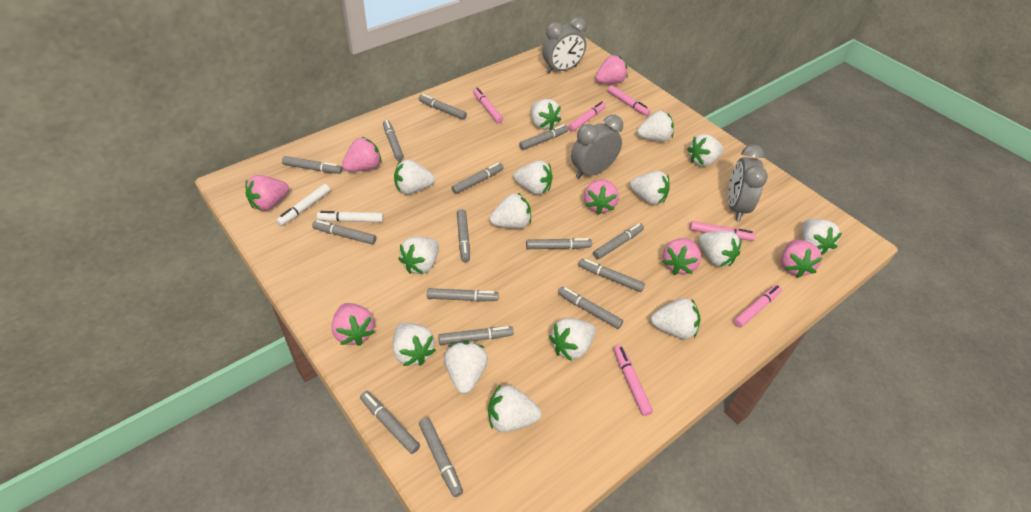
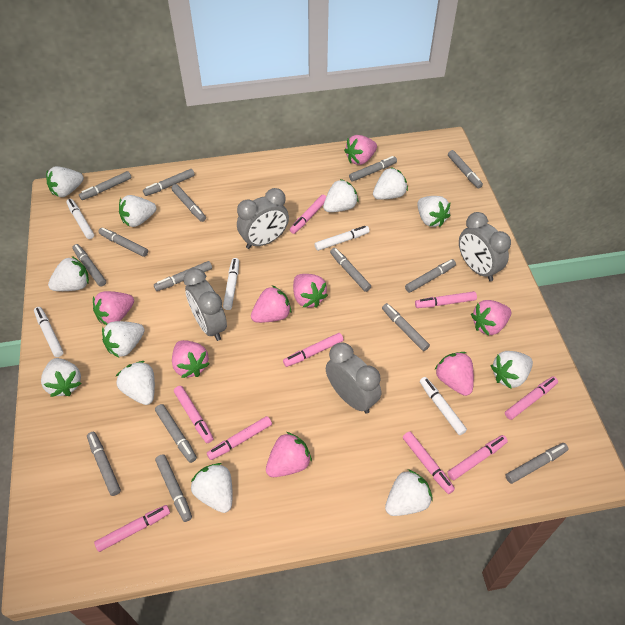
grey clock: 3 -> 4
pink marker: 6 -> 9
pink strawberry: 7 -> 8
white marker: 2 -> 5
white strawberry: 15 -> 12

